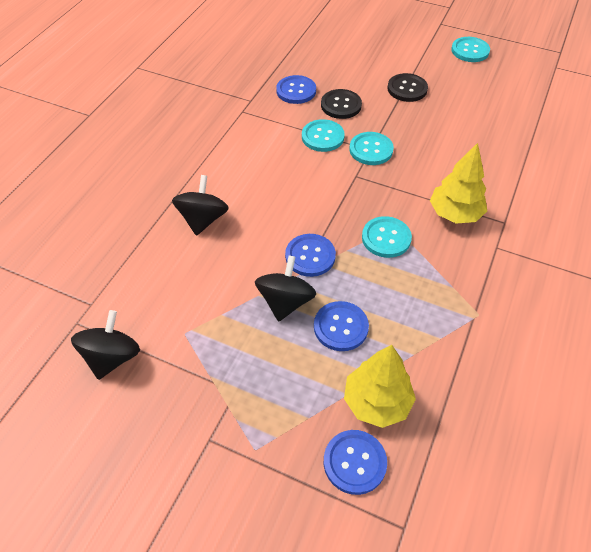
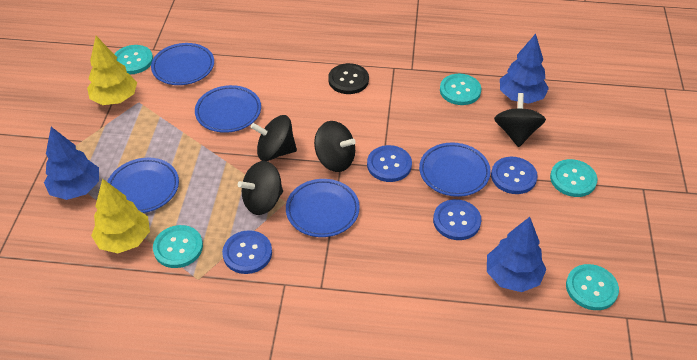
black button: 2 -> 1
black spinning top: 3 -> 4
blue plate: 0 -> 5
blue tree: 0 -> 3
turquoise button: 4 -> 5

